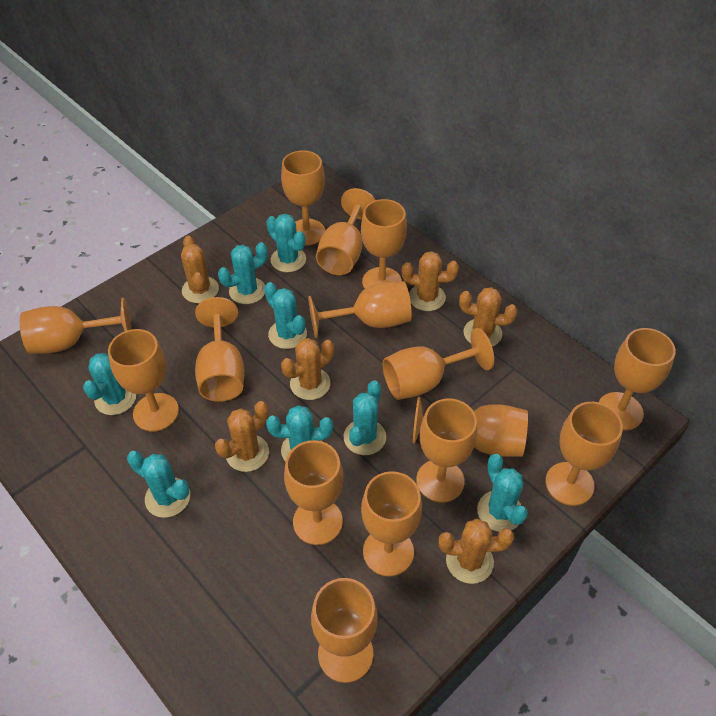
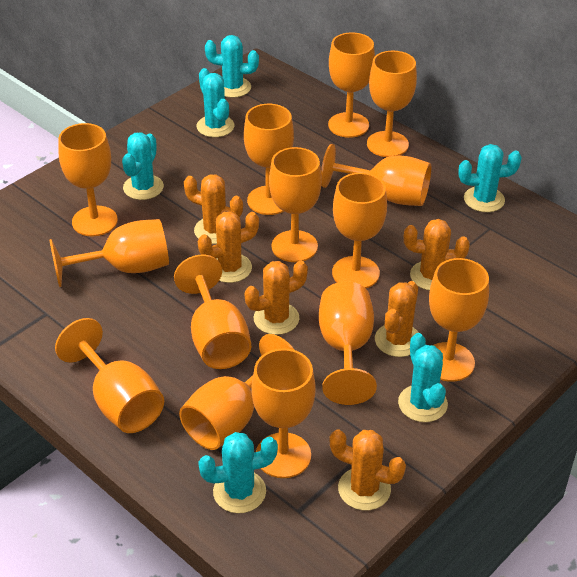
orange goblet: 15 -> 14
turquoise cactus: 8 -> 6

